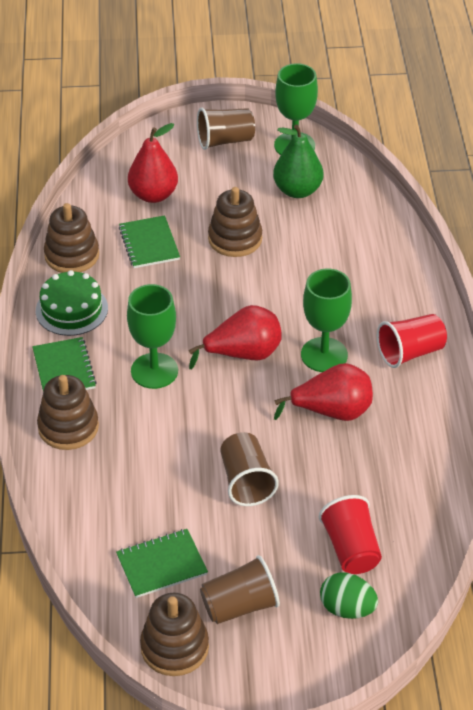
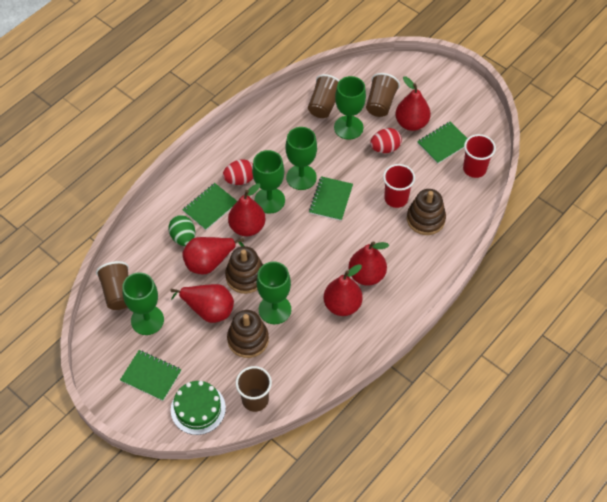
brown cup: 3 -> 4
brown stacking toy: 4 -> 3
green goblet: 3 -> 5
green notebook: 3 -> 4
green pear: 1 -> 0
red egg: 0 -> 2
red pear: 3 -> 6

